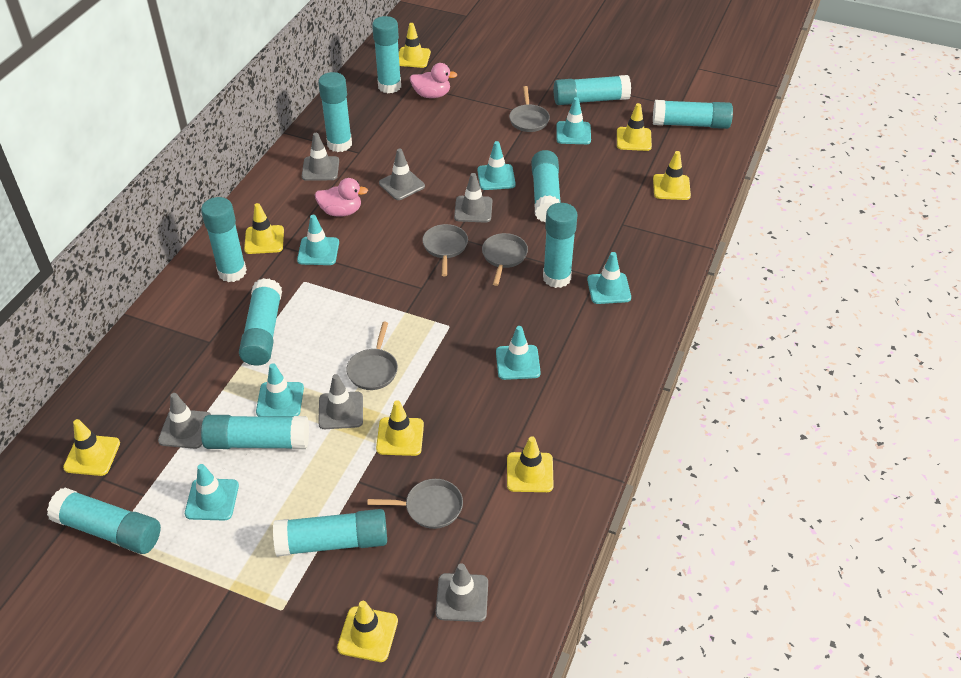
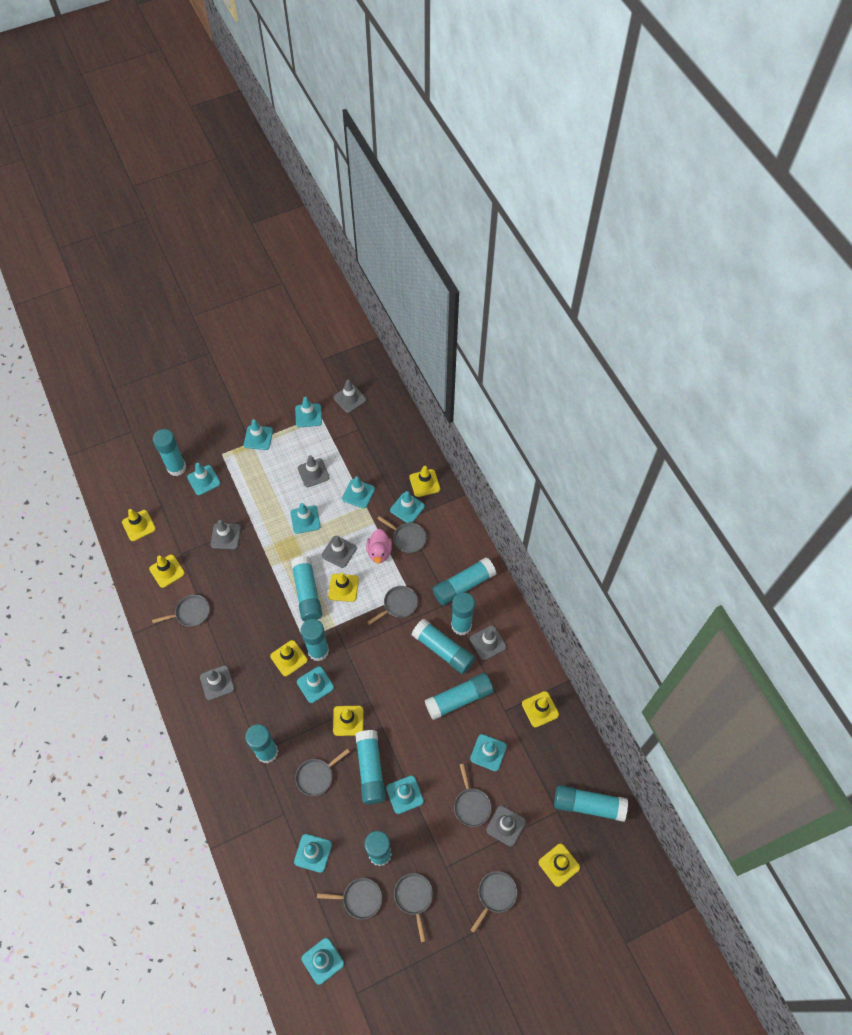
grey pan: 5 -> 8
grey traffic cone: 6 -> 7
pink duck: 2 -> 1
turquoise traffic cone: 7 -> 11

